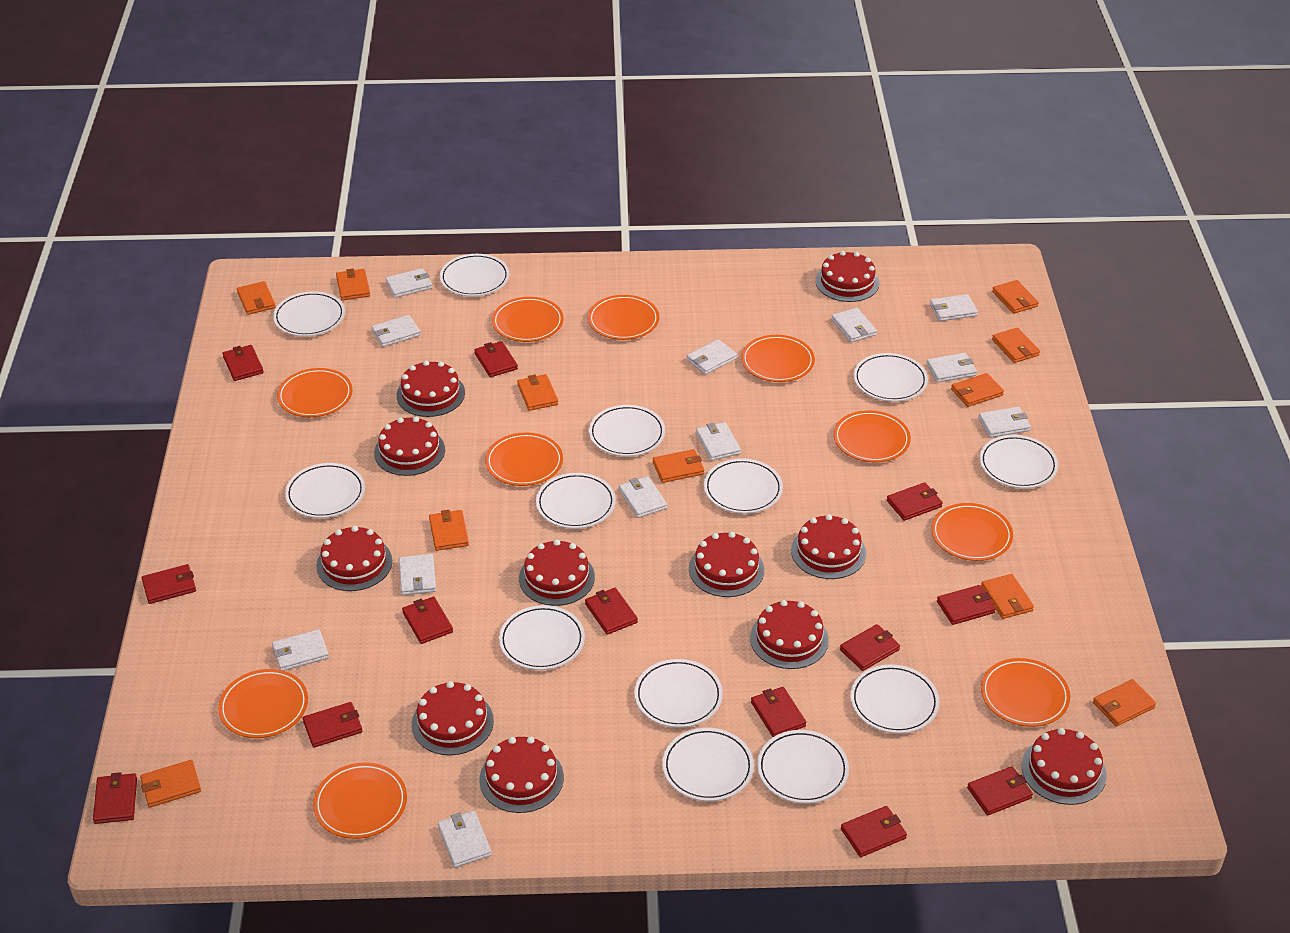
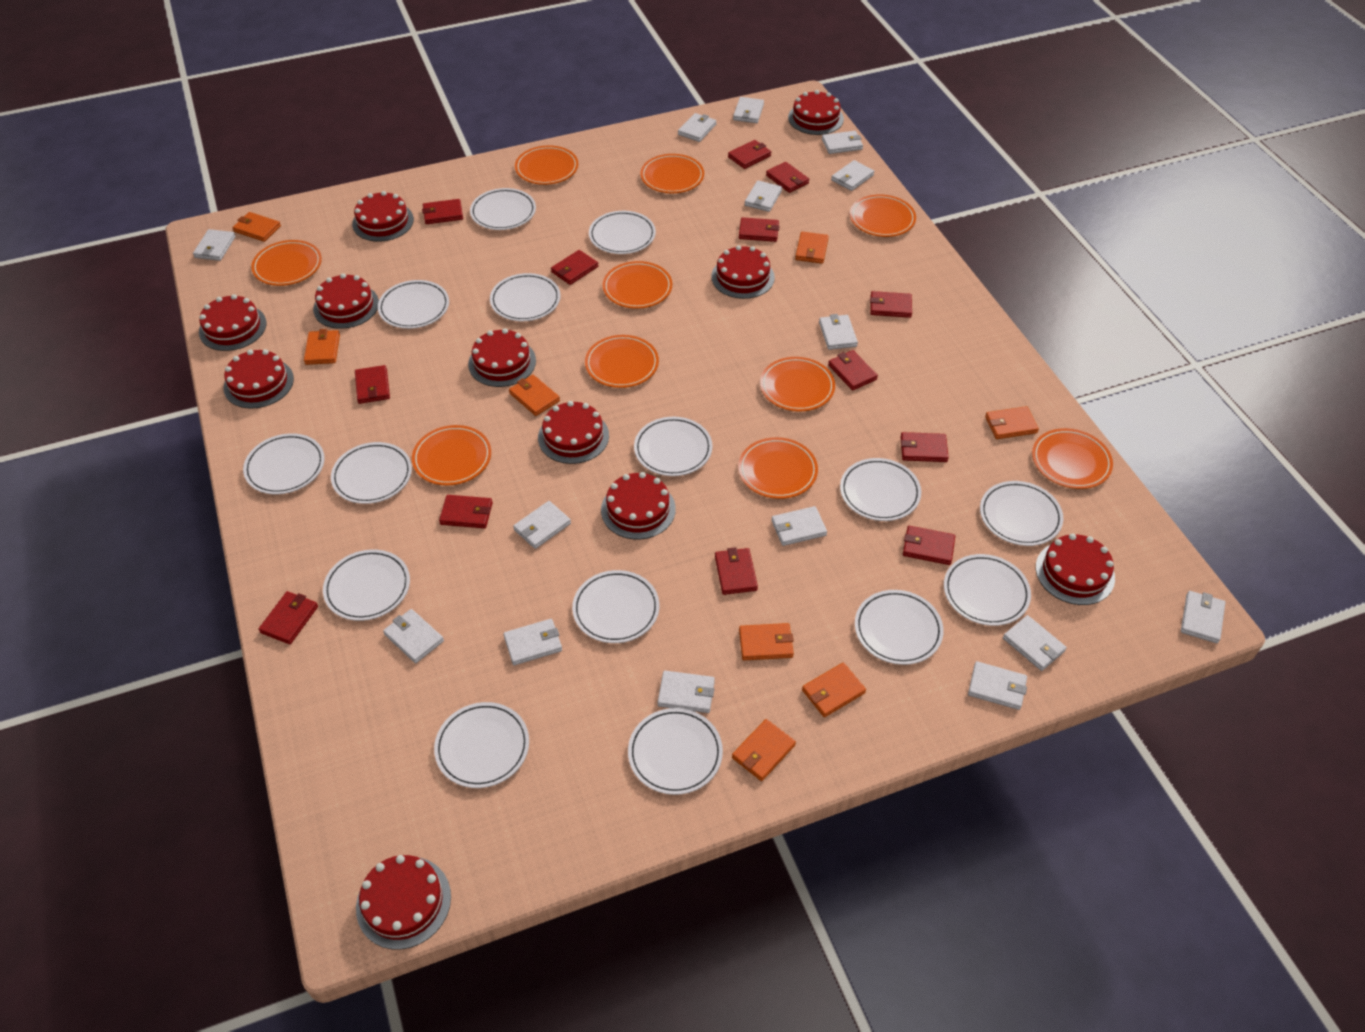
orange wallet: 11 -> 8
white plate: 13 -> 15
white wallet: 12 -> 15

